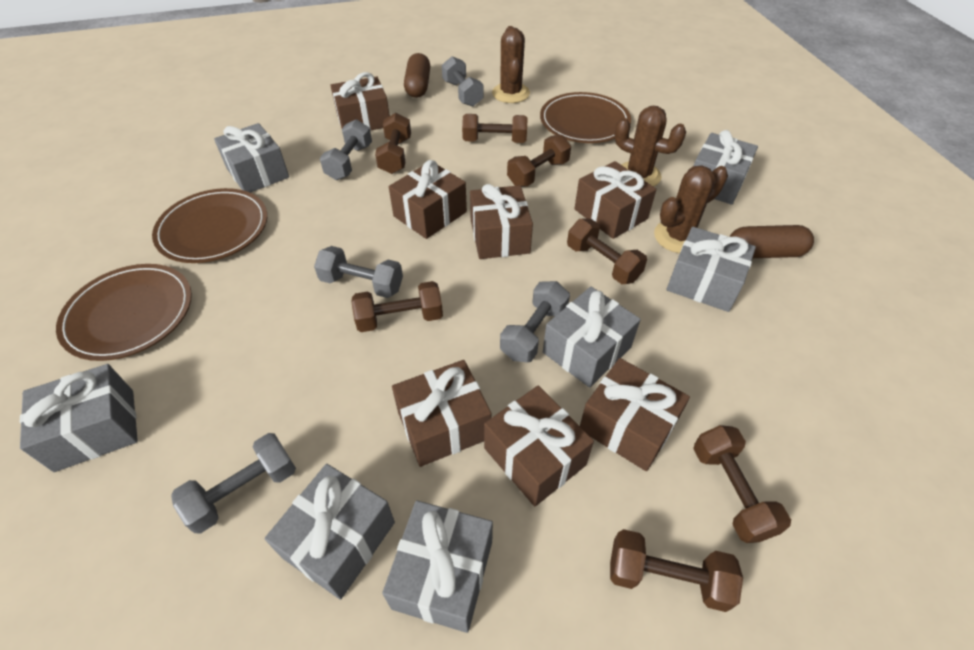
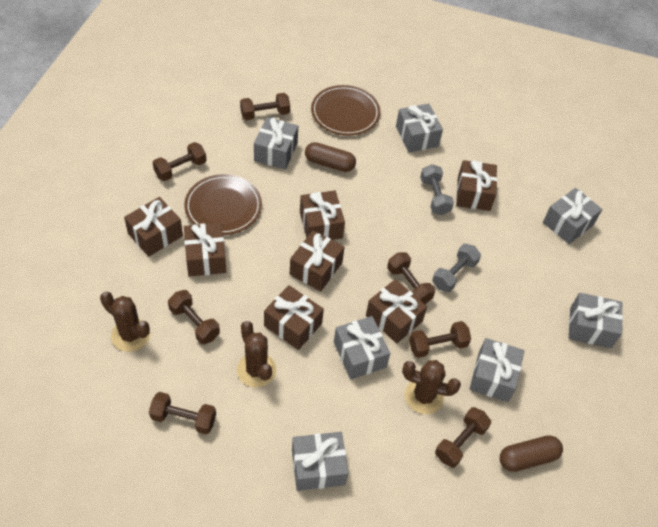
brown plate: 3 -> 2
grey dumbbell: 5 -> 2

